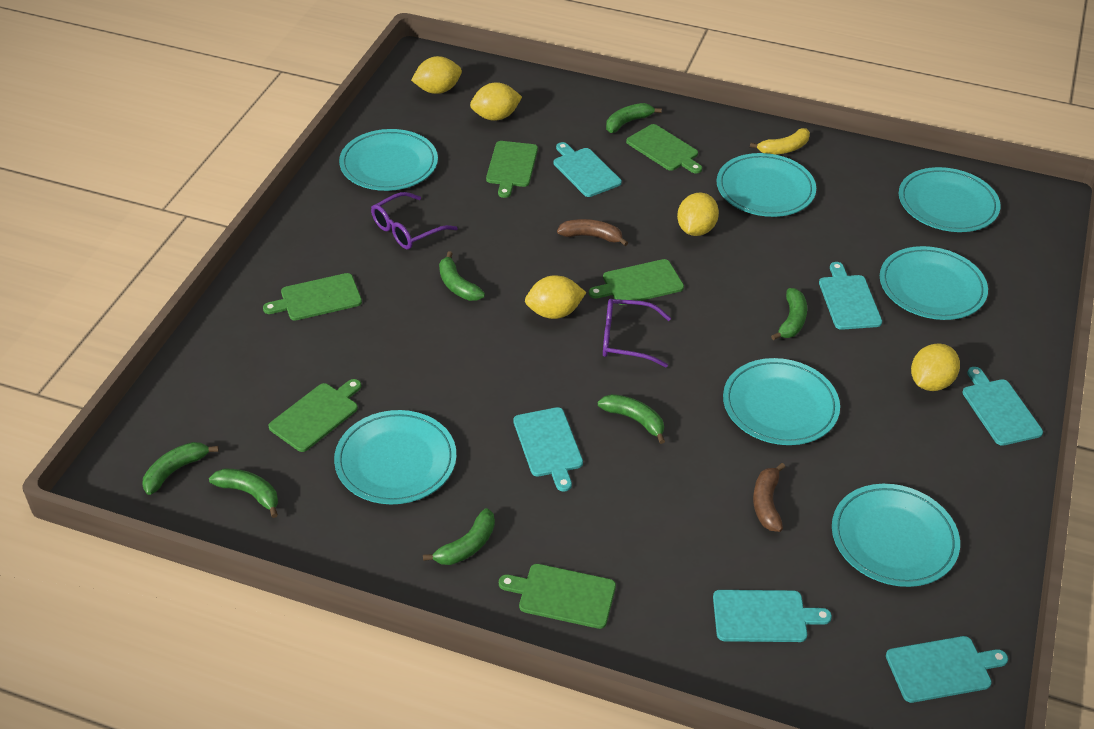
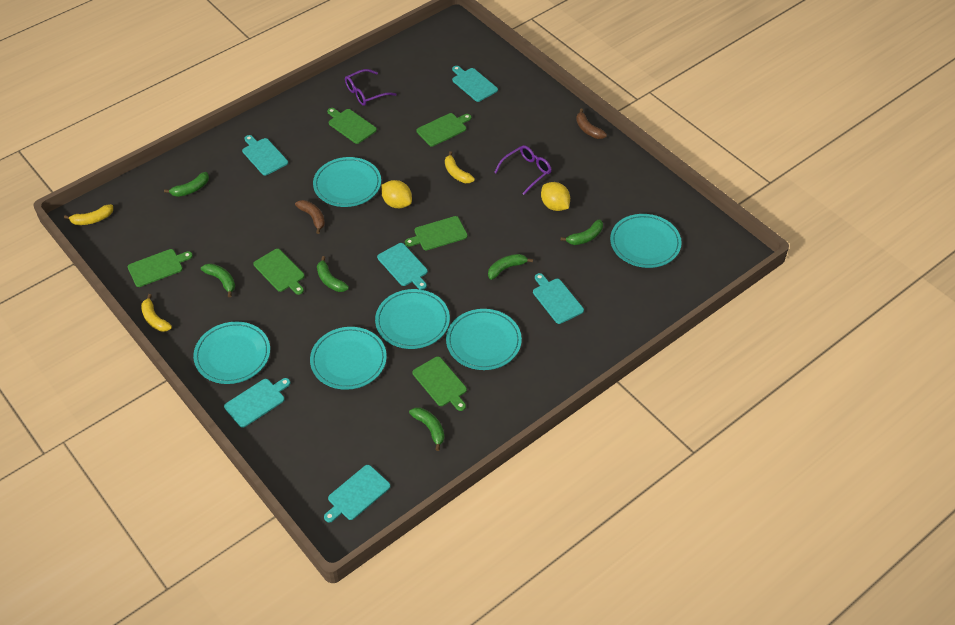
green banana: 7 -> 6
turquoise plate: 7 -> 6
yellow banana: 1 -> 3
yellow lemon: 5 -> 2

